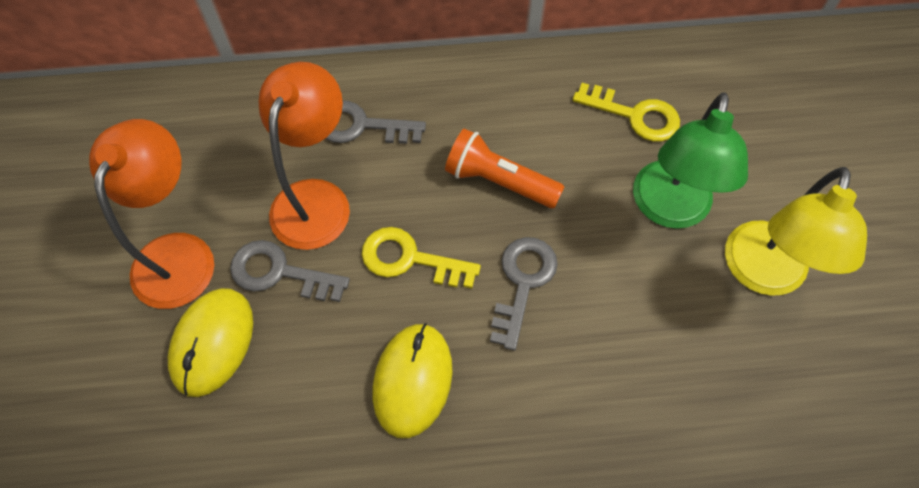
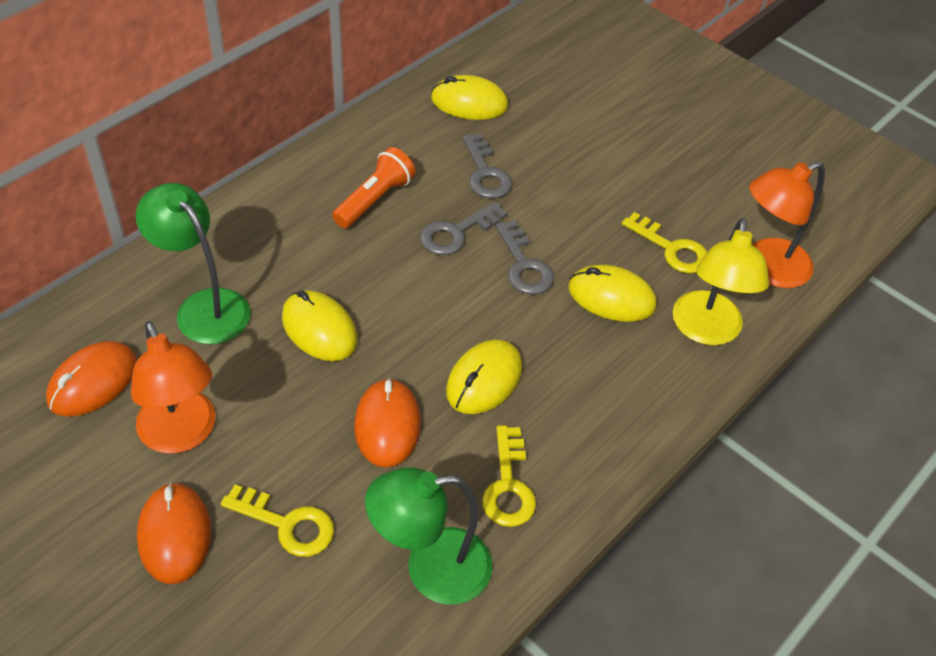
green lamp: 1 -> 2
orange mouse: 0 -> 3
yellow key: 2 -> 3
yellow mouse: 2 -> 4

